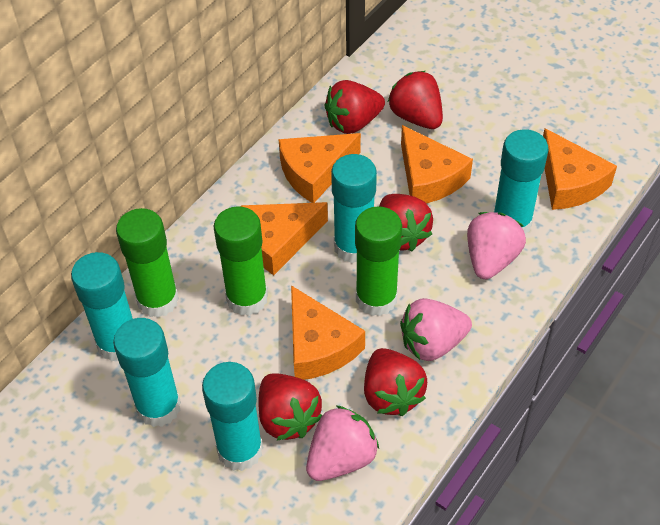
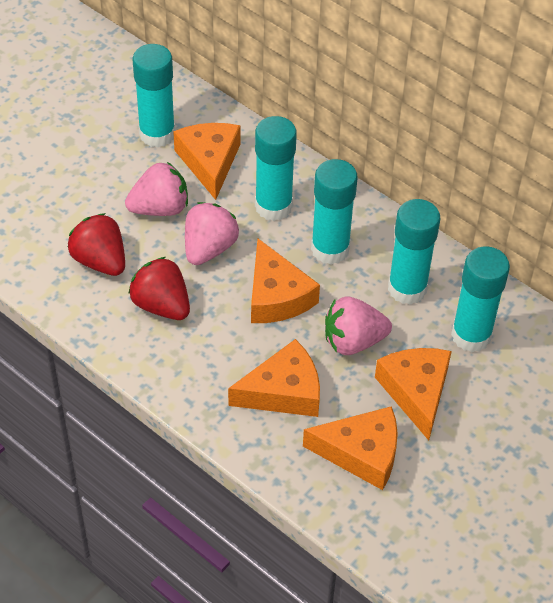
green glue stick: 3 -> 0
red strawberry: 5 -> 2

